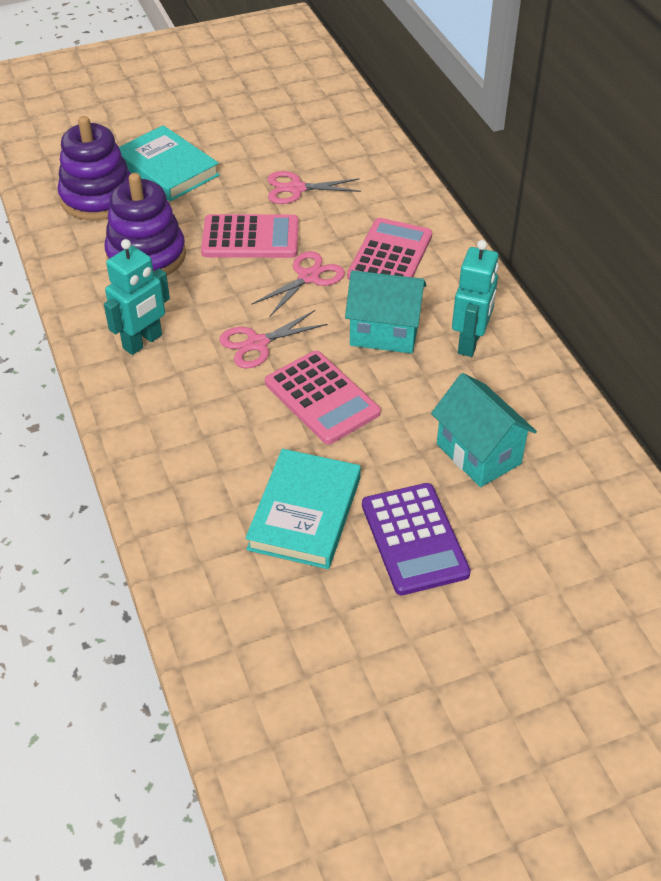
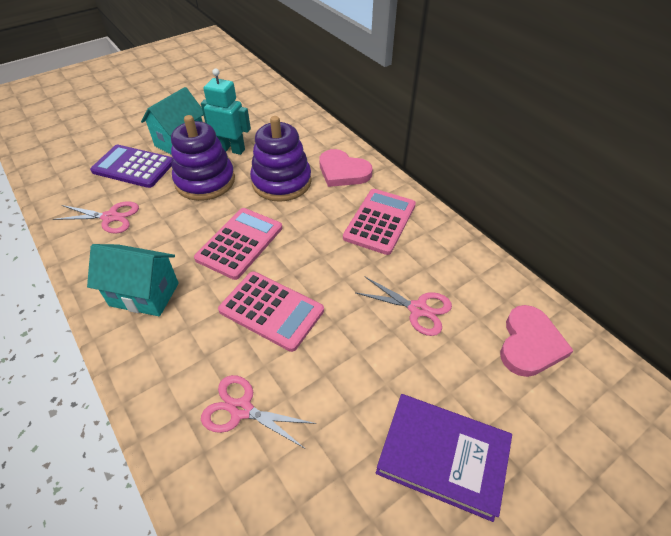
pink heart: 0 -> 2
purple book: 0 -> 1
turquoise book: 2 -> 0
turquoise robot: 2 -> 1

